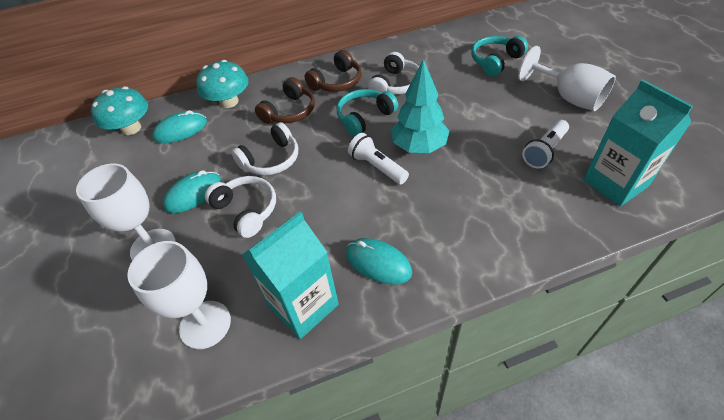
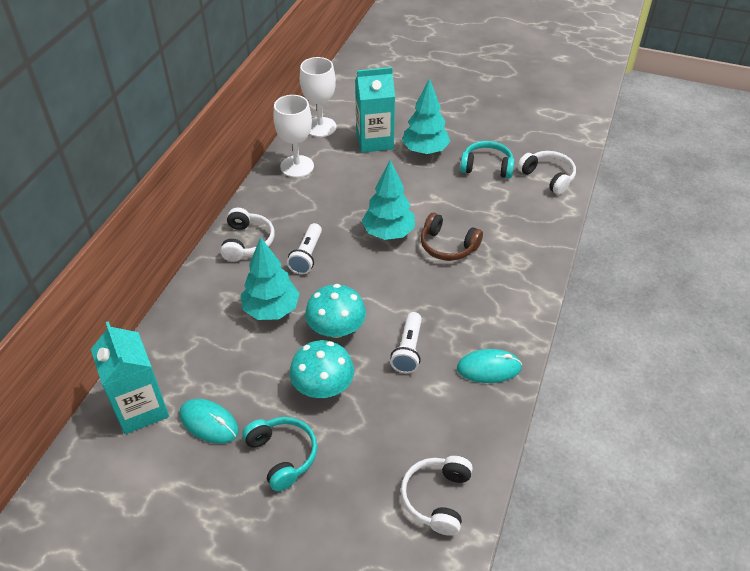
brown headphones: 2 -> 1
turquoise mouse: 3 -> 2
turquoise tree: 1 -> 3
white goblet: 3 -> 2

